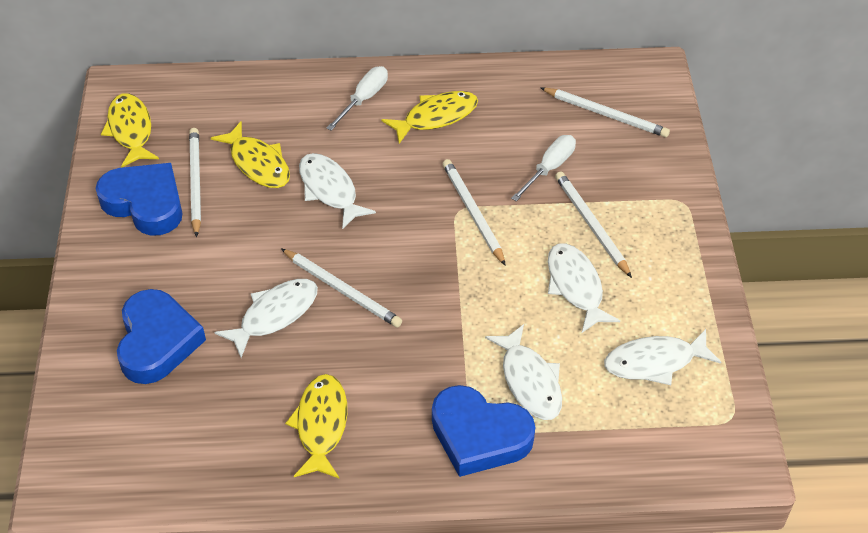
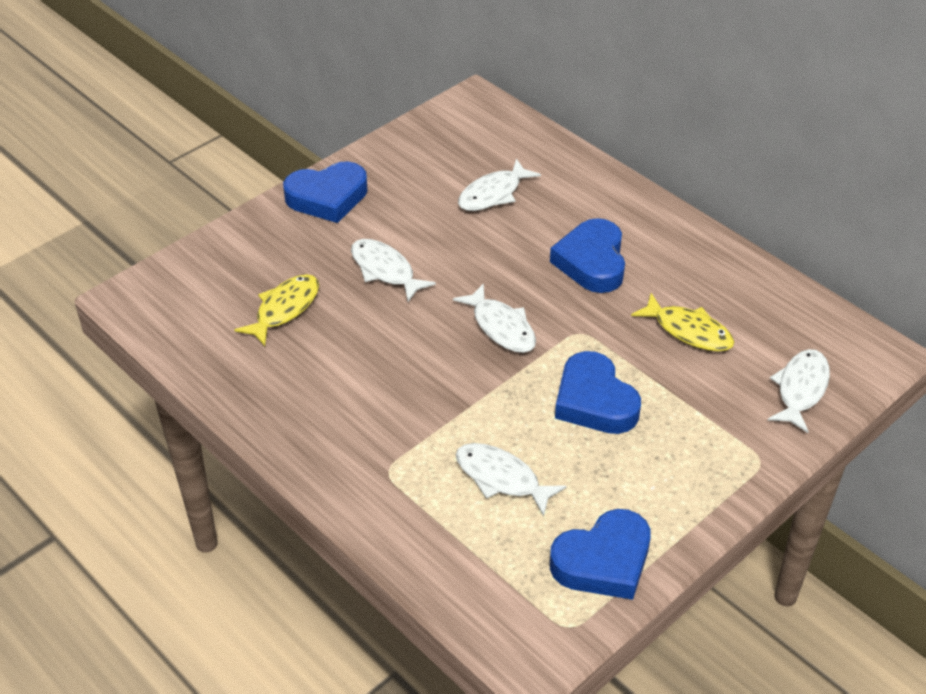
blue heart: 3 -> 4
white pencil: 5 -> 0
white screwdriver: 2 -> 0
yellow fish: 4 -> 2

